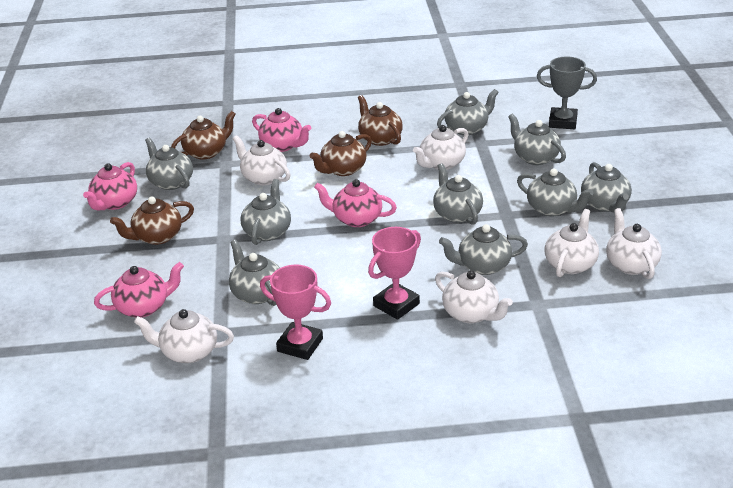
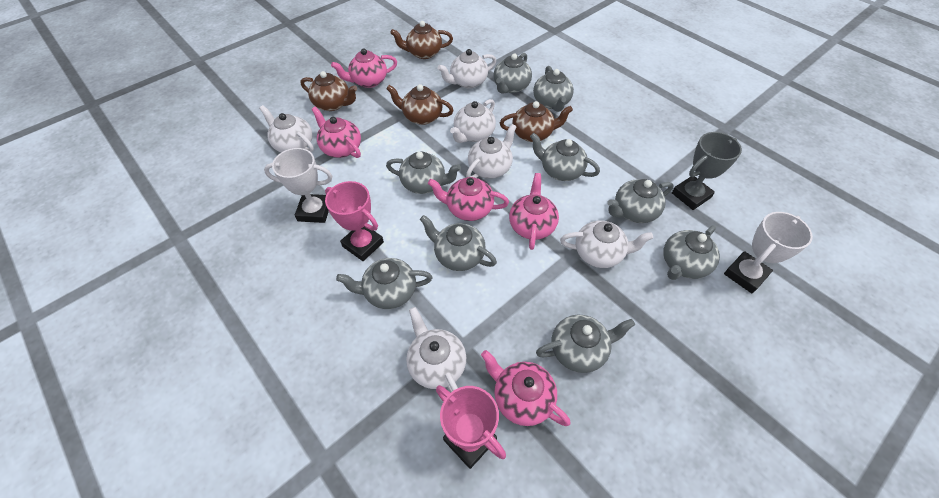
pink teapot: 4 -> 5
white trophy: 0 -> 2

